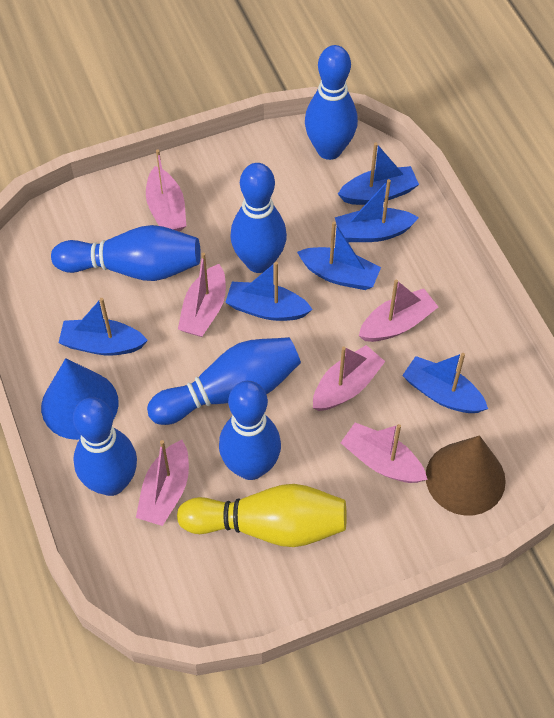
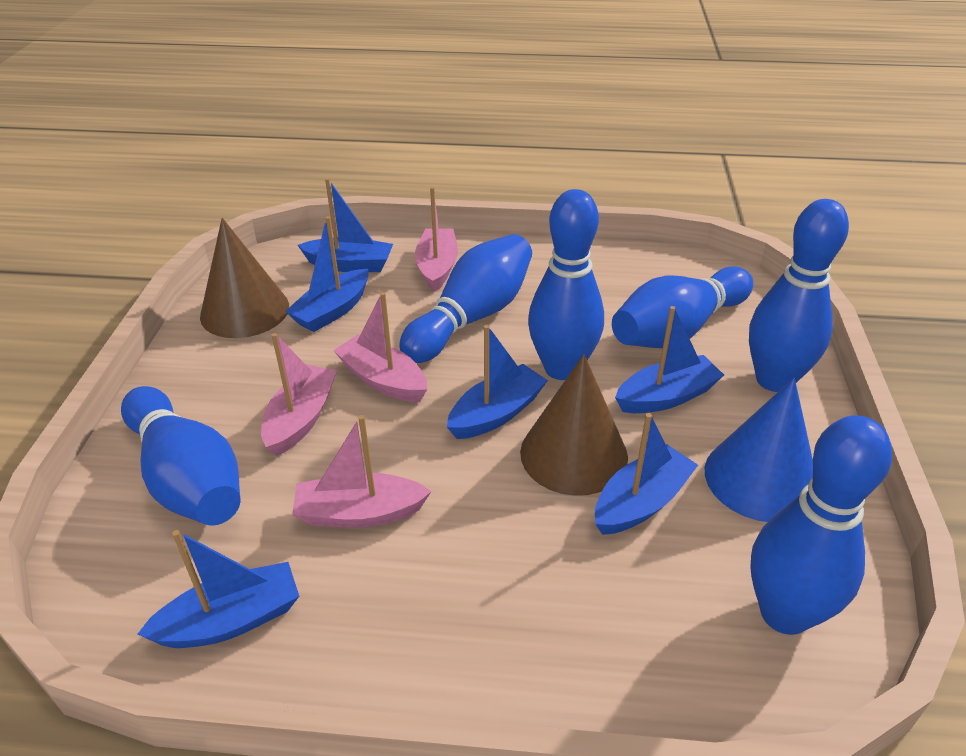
brown cone: 1 -> 2
pink boat: 6 -> 4
yellow bowling pin: 1 -> 0

